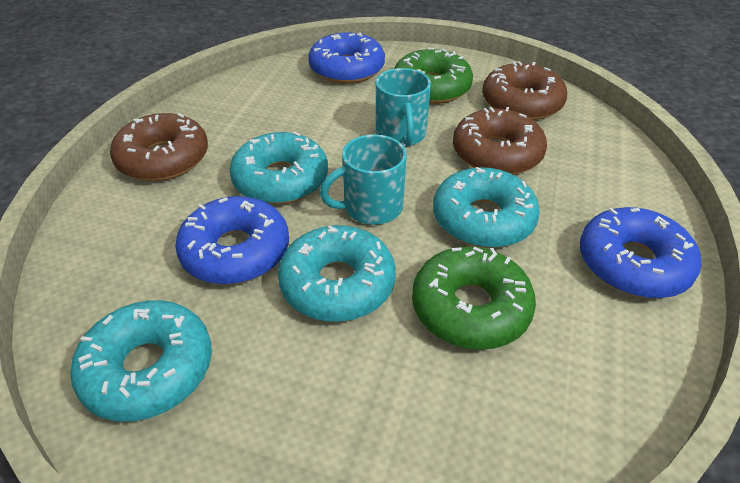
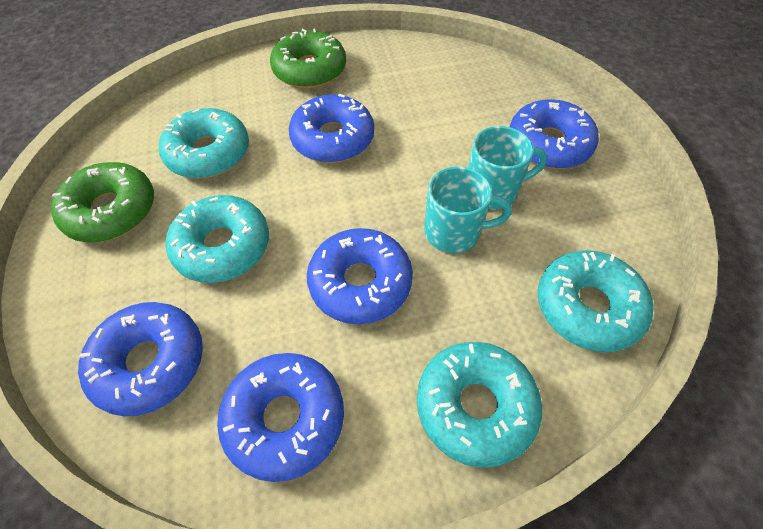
blue donut: 3 -> 5
brown donut: 3 -> 0

